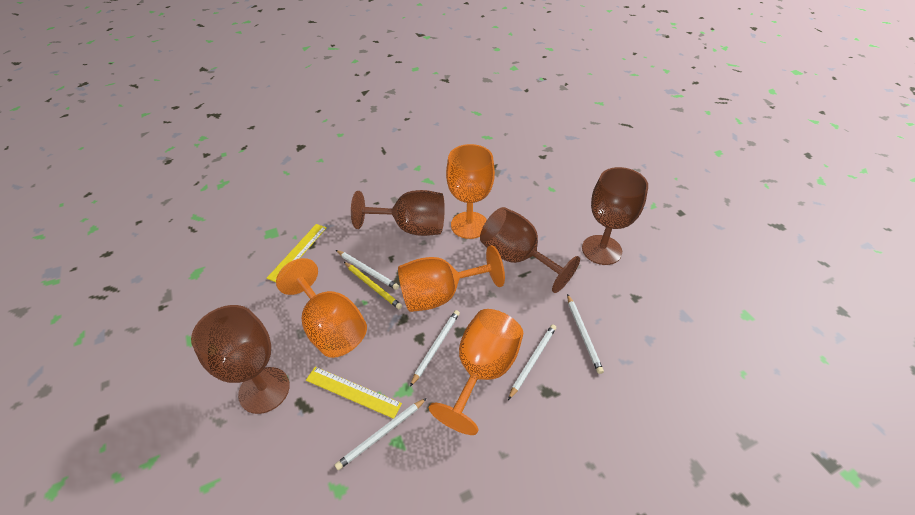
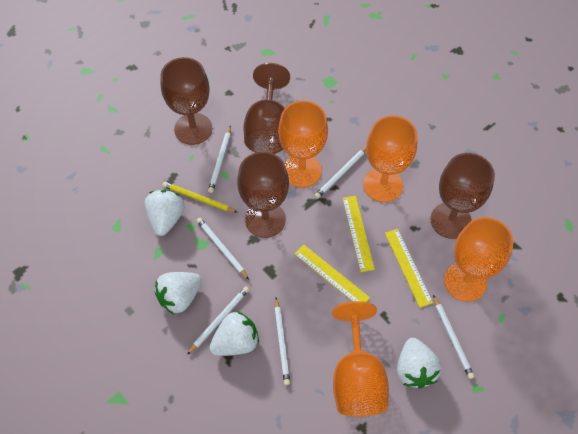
white pencil: 5 -> 6
white strawberry: 0 -> 4
yellow ruler: 2 -> 3

